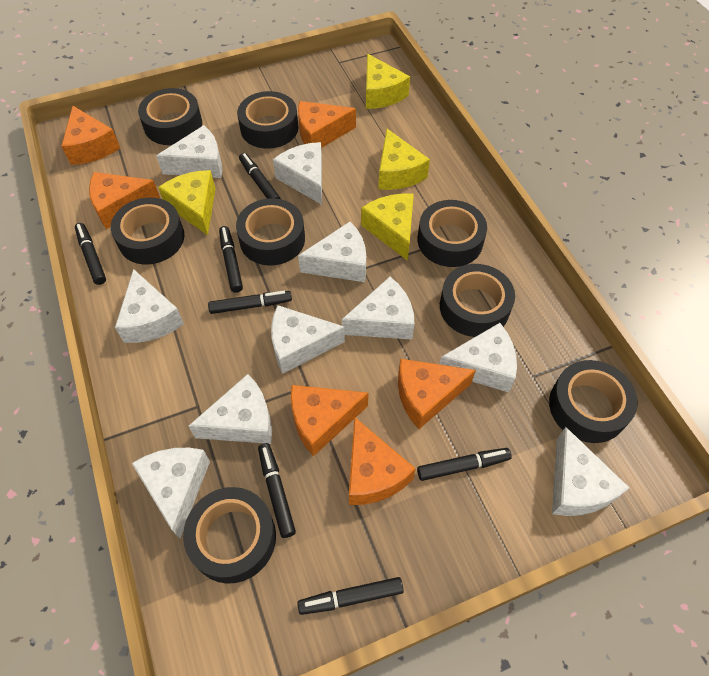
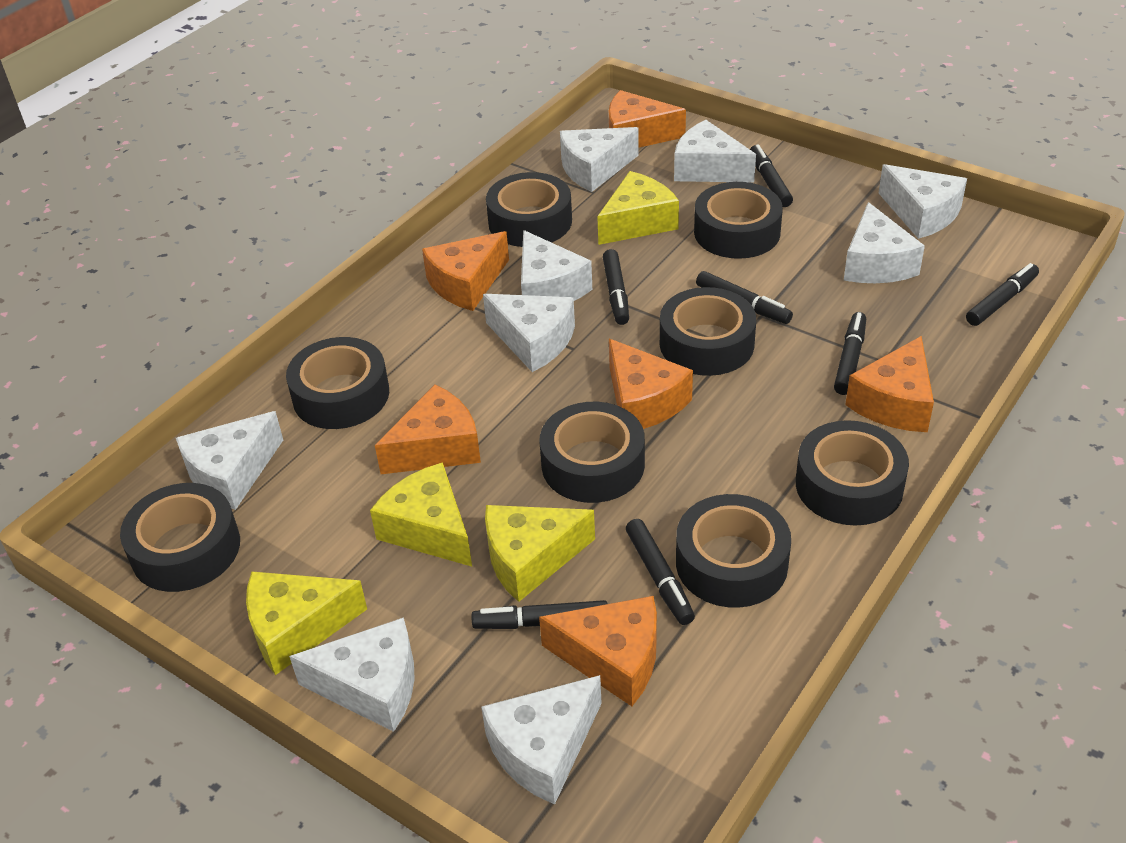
white cheese: 10 -> 9

